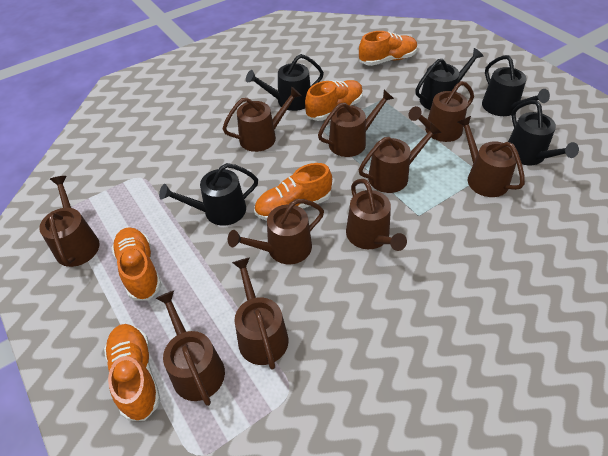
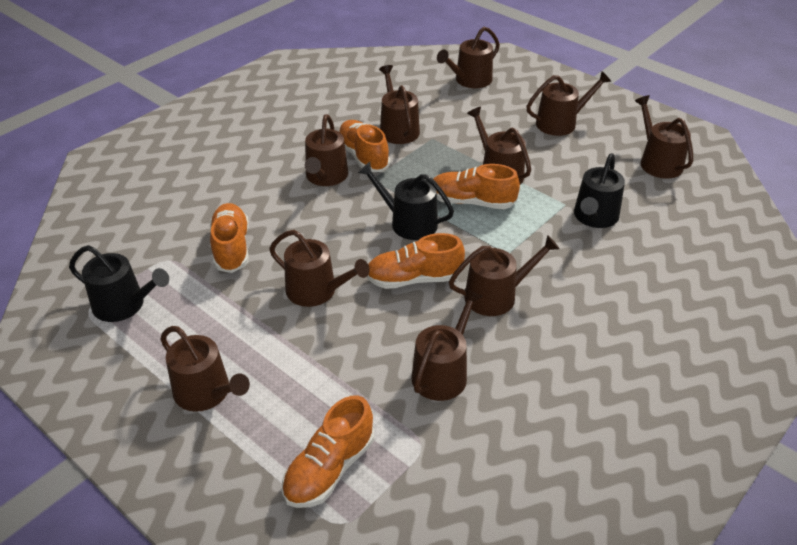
black watering can: 5 -> 3

